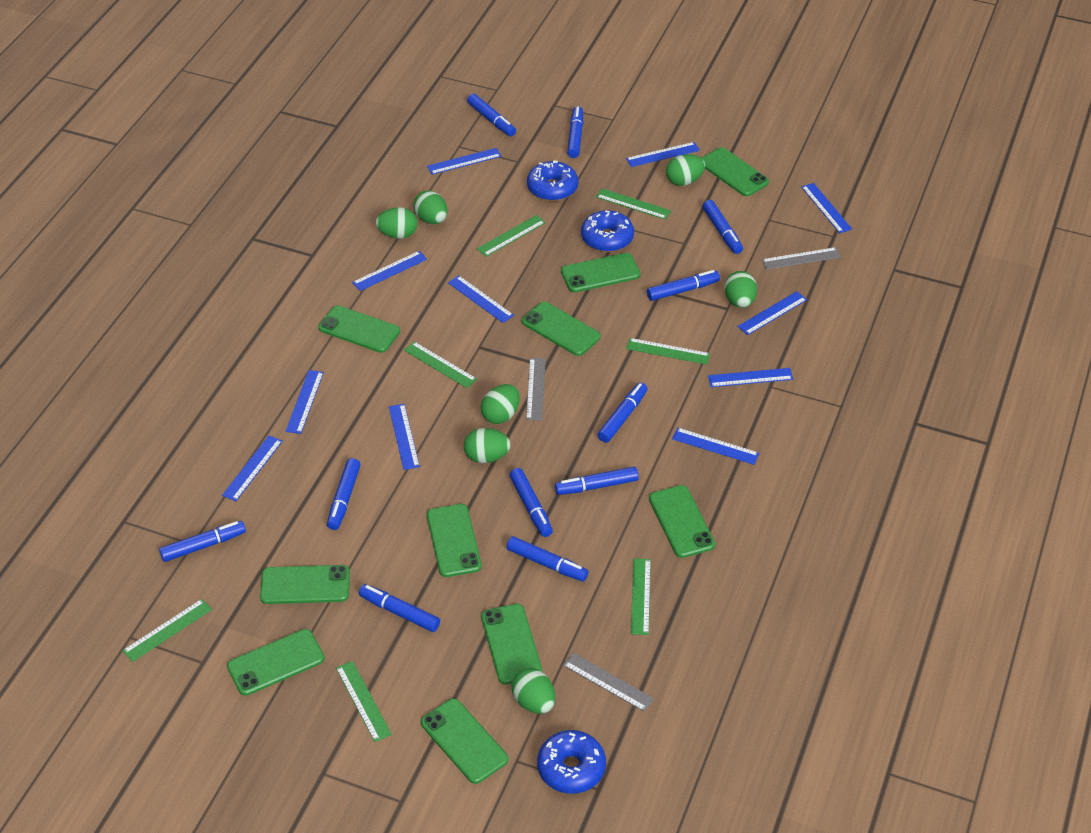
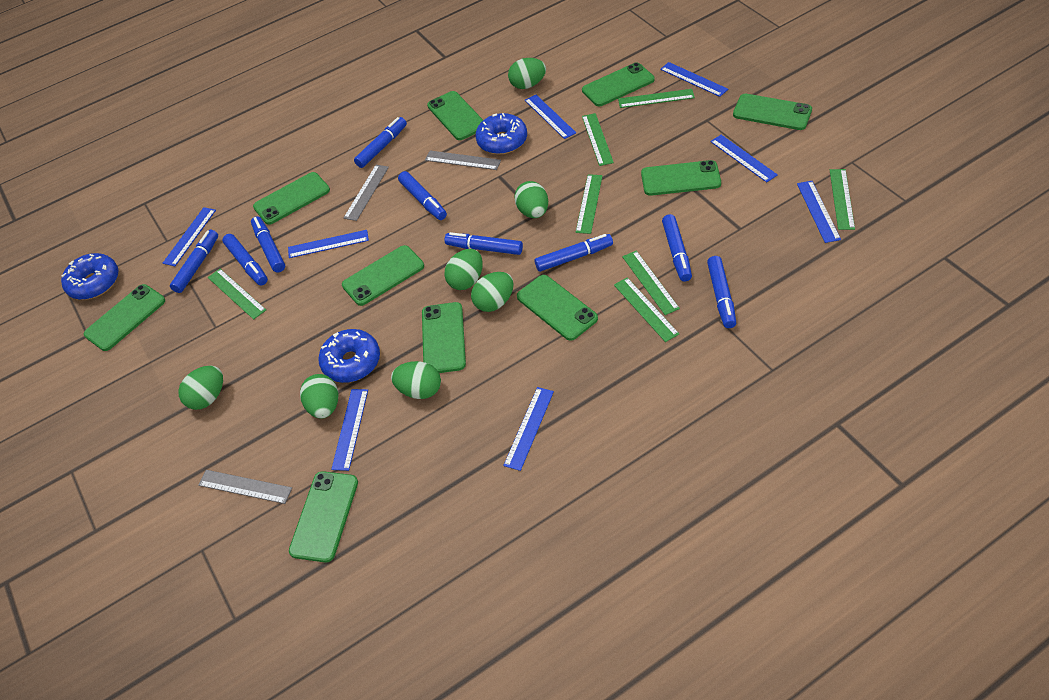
blue marker: 11 -> 9
blue ruler: 11 -> 8

